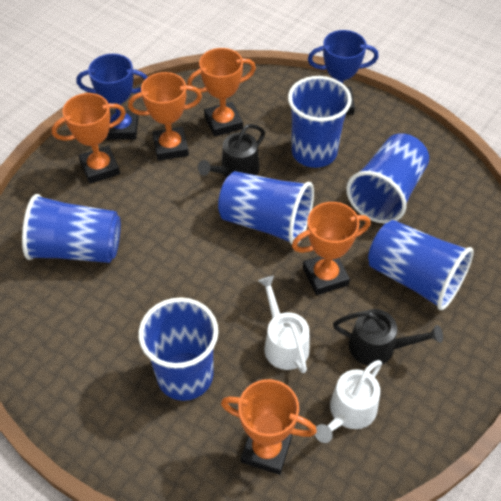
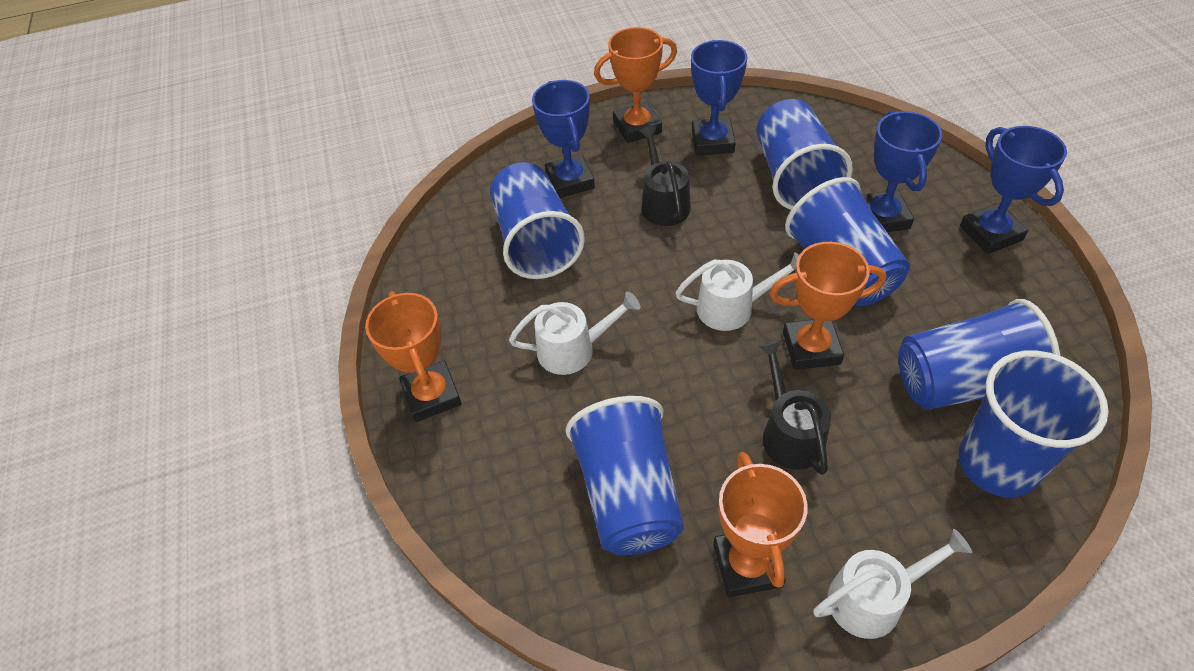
blue trophy: 2 -> 4
orange trophy: 5 -> 4
white watering can: 2 -> 3

